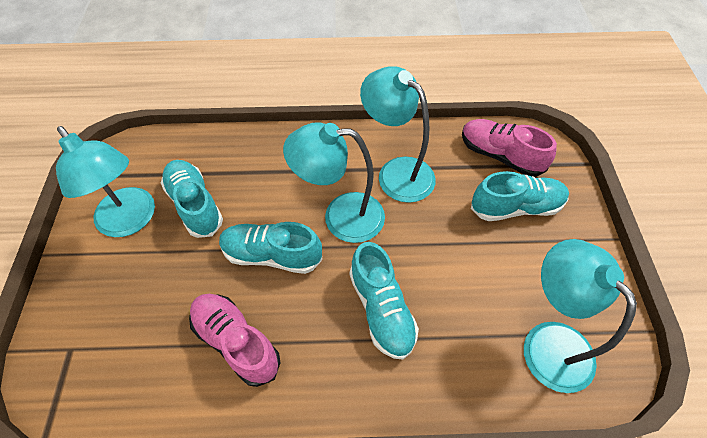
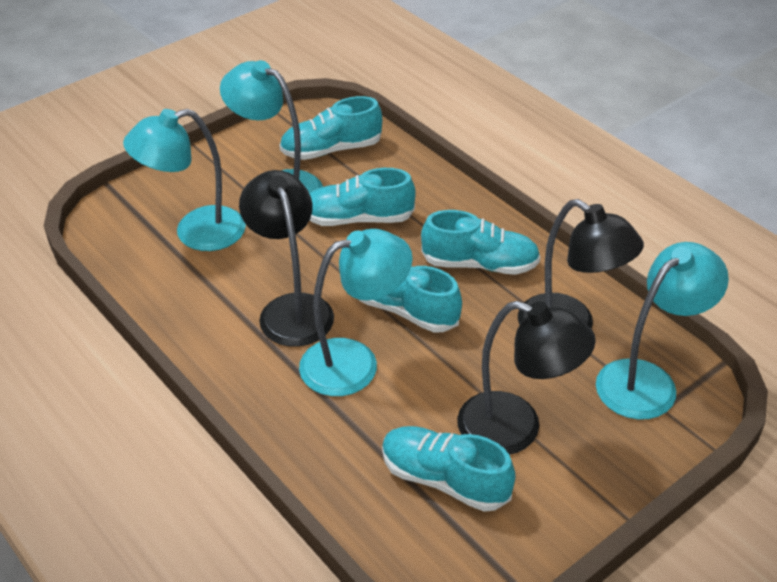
black lamp: 0 -> 3
pink shoe: 2 -> 0
turquoise shoe: 4 -> 5

